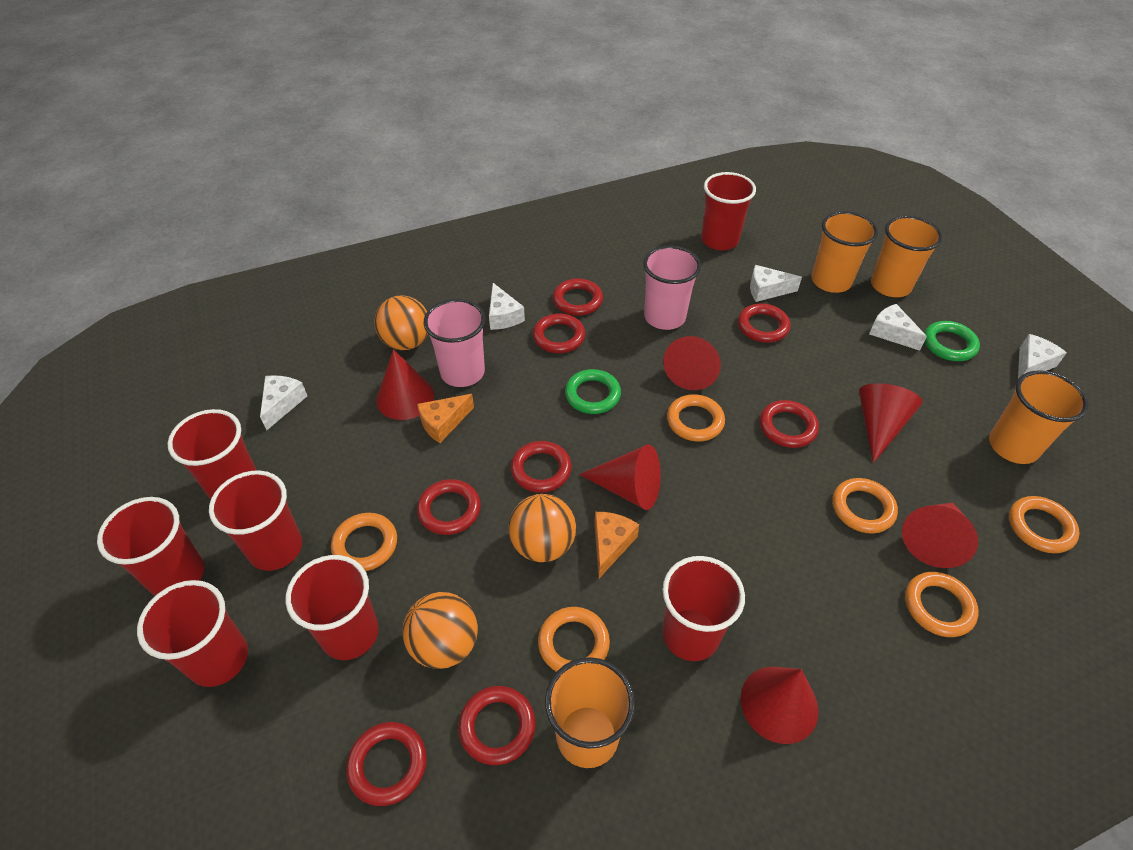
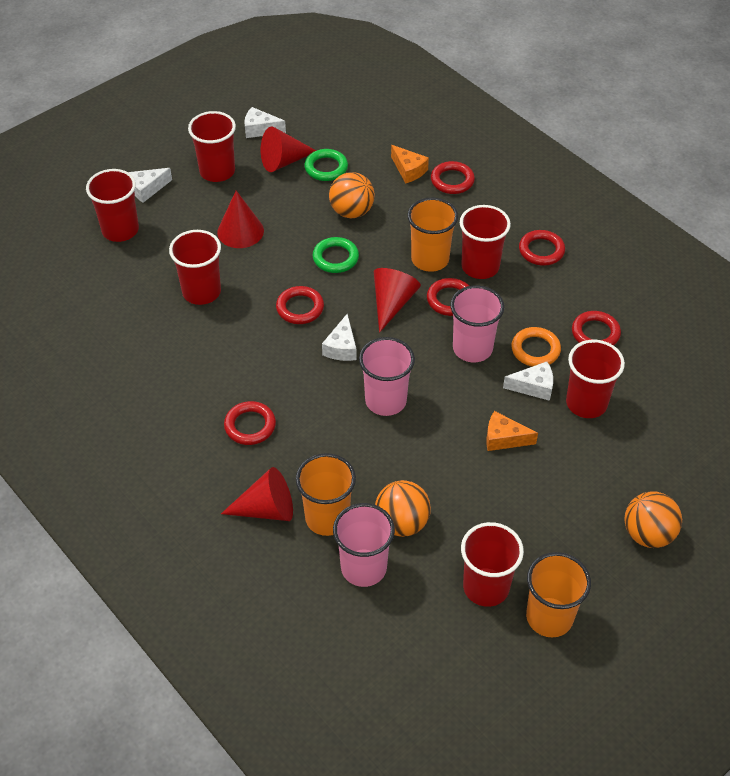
orange cup: 4 -> 3
orange ring: 6 -> 1
pink cup: 2 -> 3
red cone: 6 -> 4
red cup: 7 -> 6
red ring: 8 -> 6
white cheese: 5 -> 4

